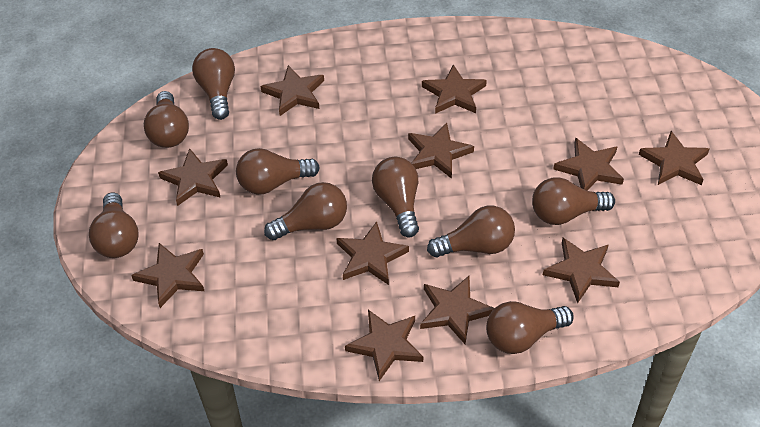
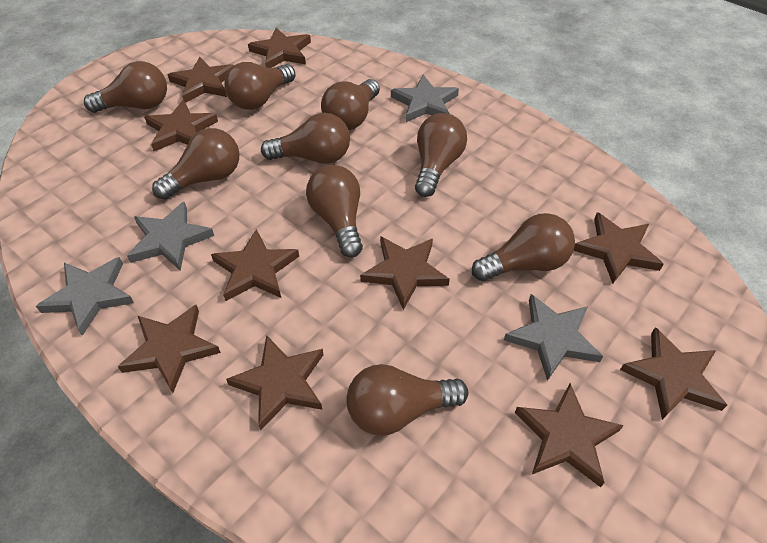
brown star: 11 -> 10
grey star: 0 -> 4

